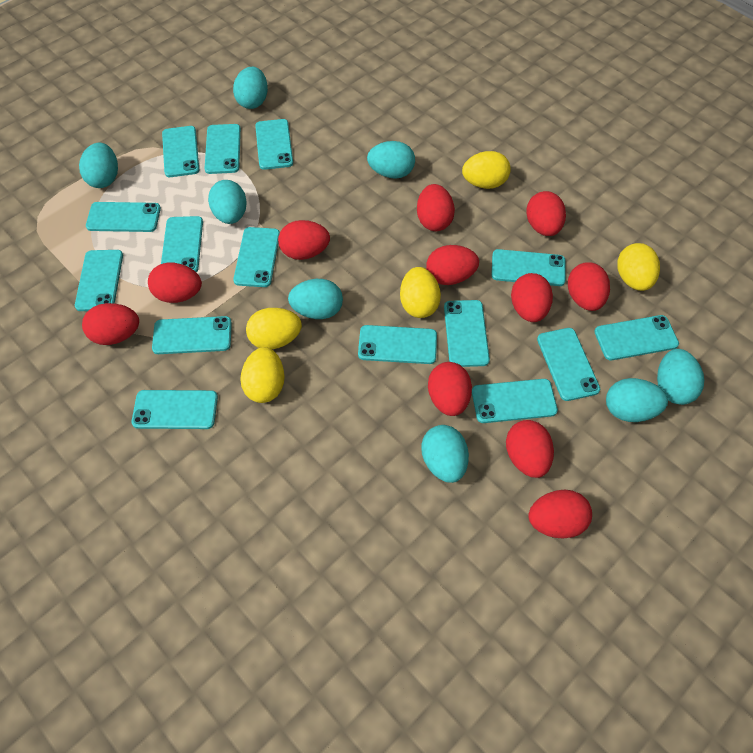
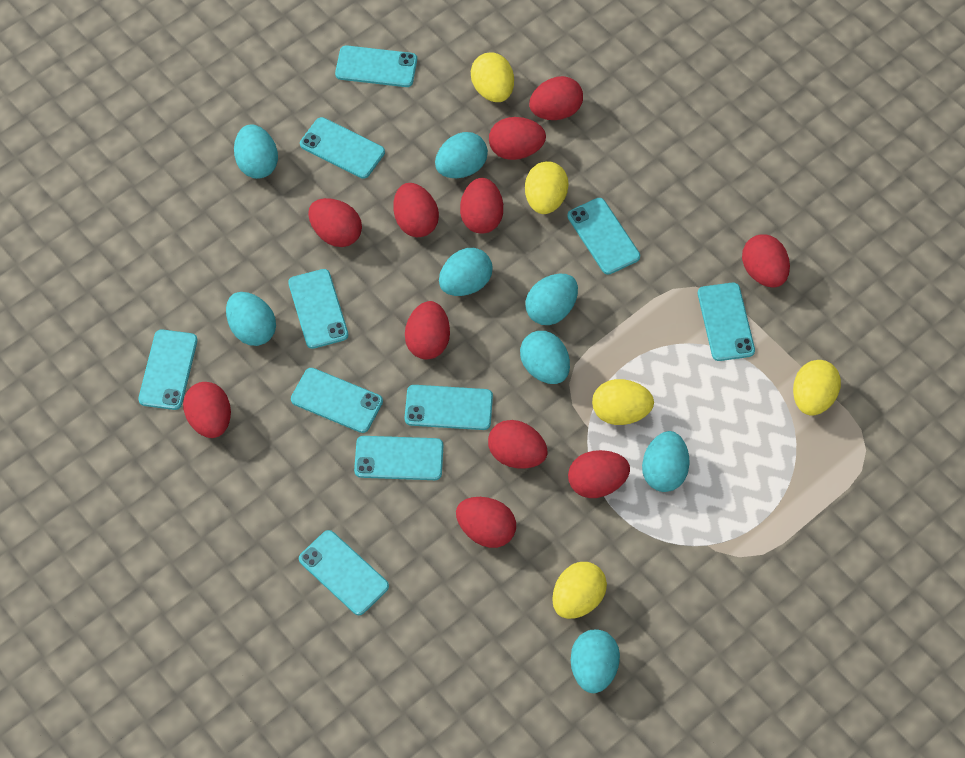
turquoise phone: 15 -> 10

